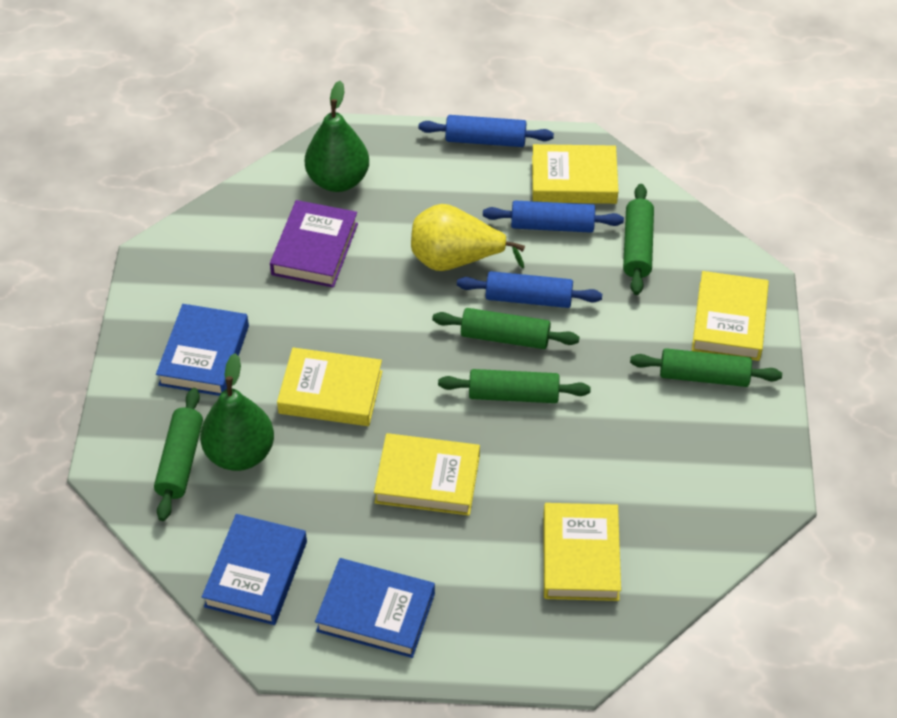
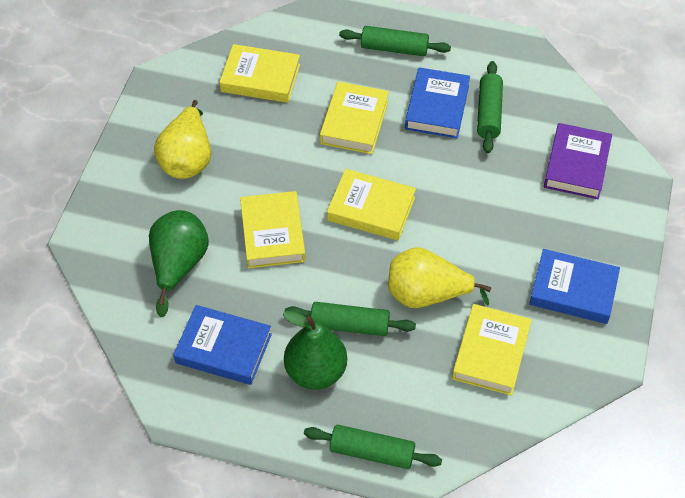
blue rolling pin: 3 -> 0
green rolling pin: 5 -> 4
yellow pear: 1 -> 2

